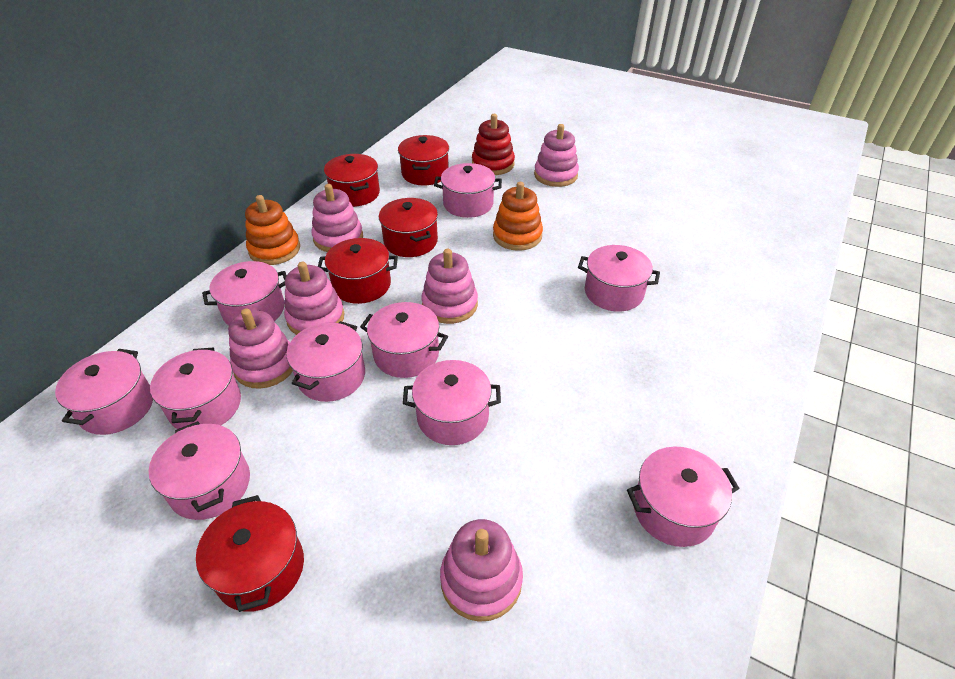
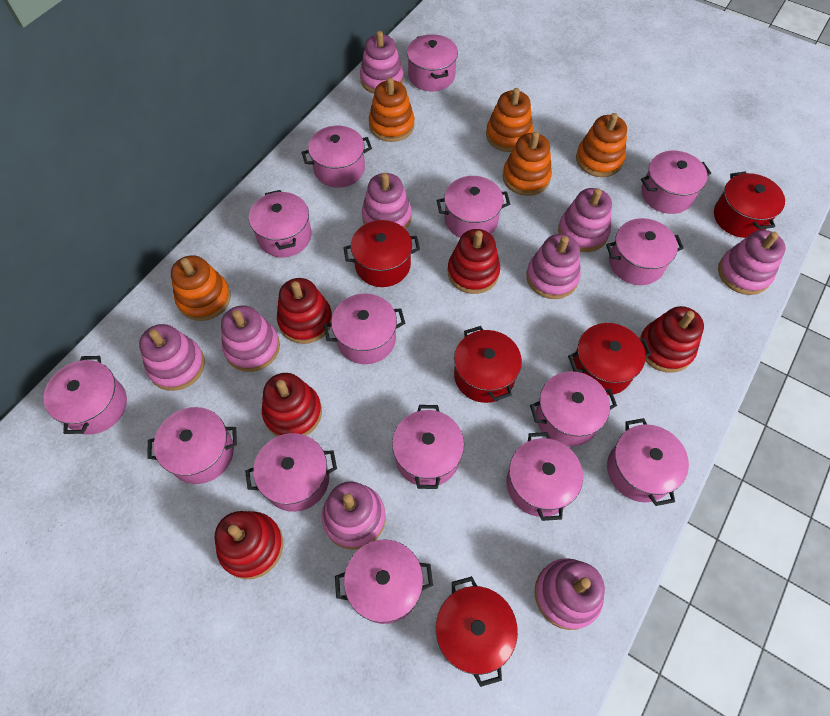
orange stacking toy: 2 -> 5
pink pot: 10 -> 15
pink stacking toy: 6 -> 9
red stacking toy: 1 -> 5

